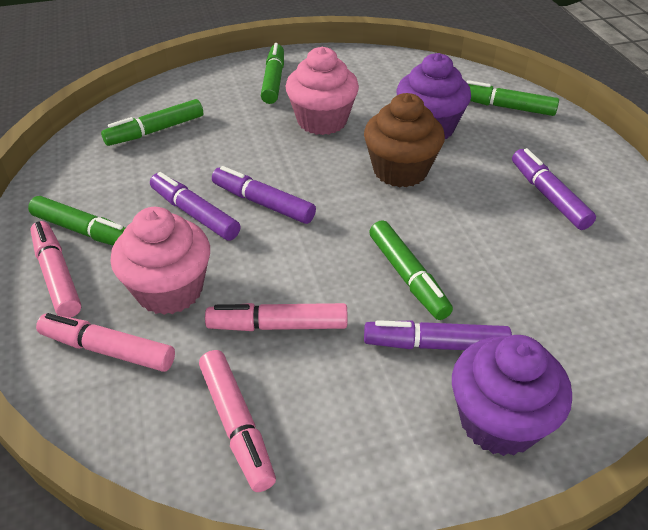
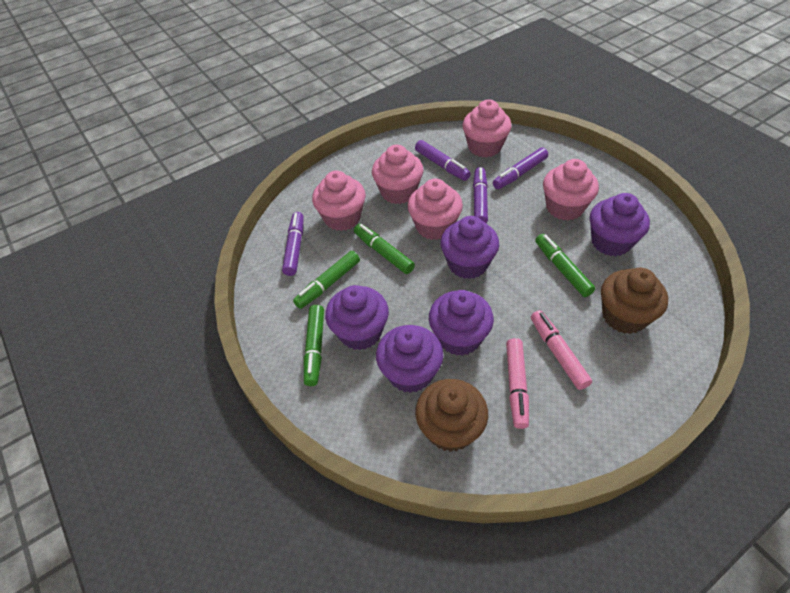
brown cupcake: 1 -> 2
green marker: 5 -> 4
pink cupcake: 2 -> 5
pink marker: 4 -> 2
purple cupcake: 2 -> 5

